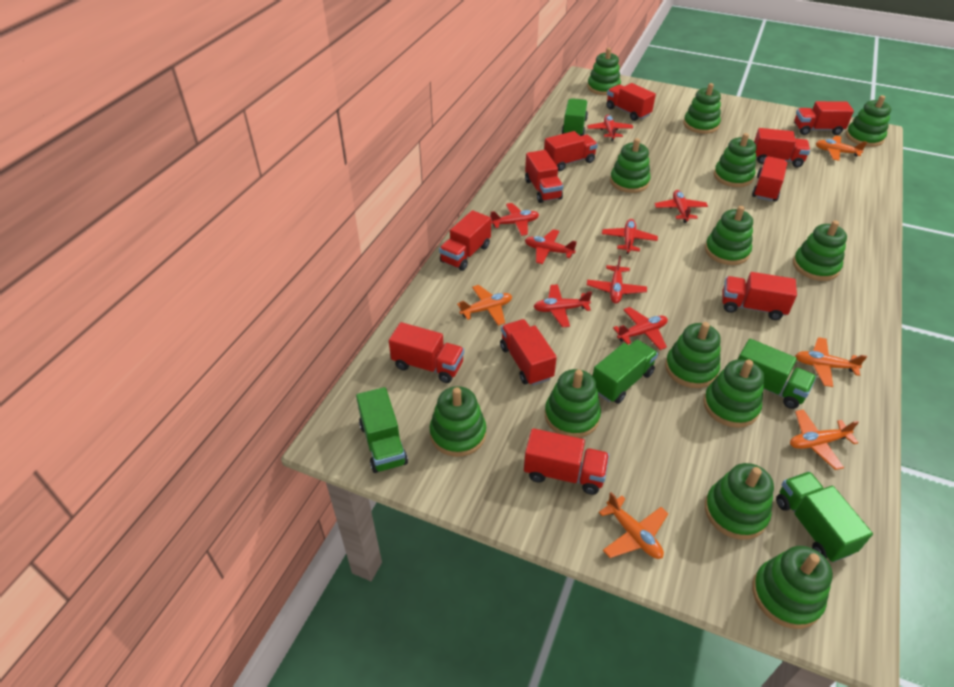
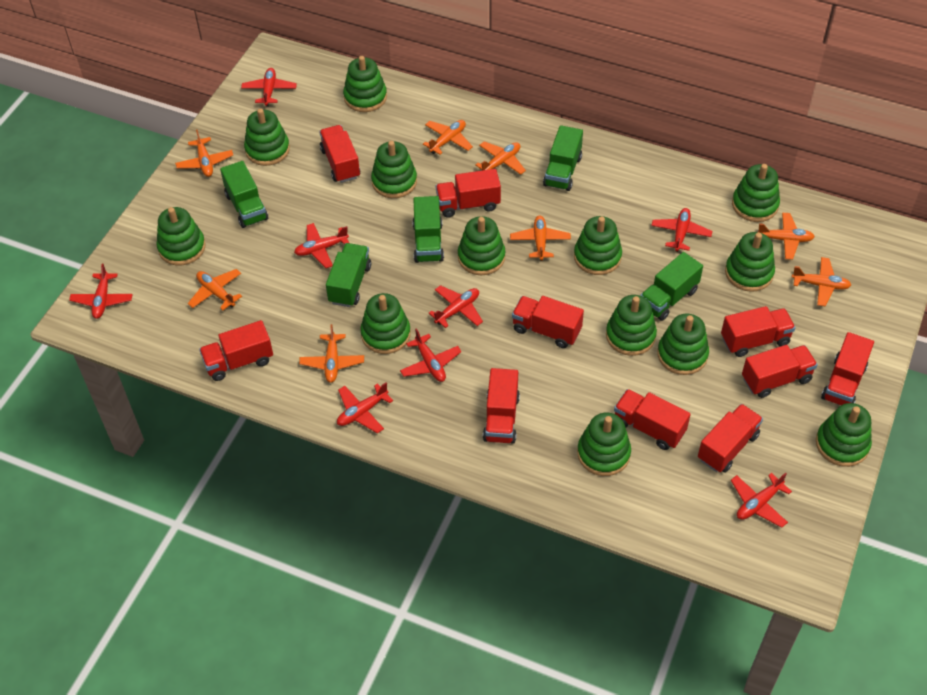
orange plane: 5 -> 8
red truck: 11 -> 10

